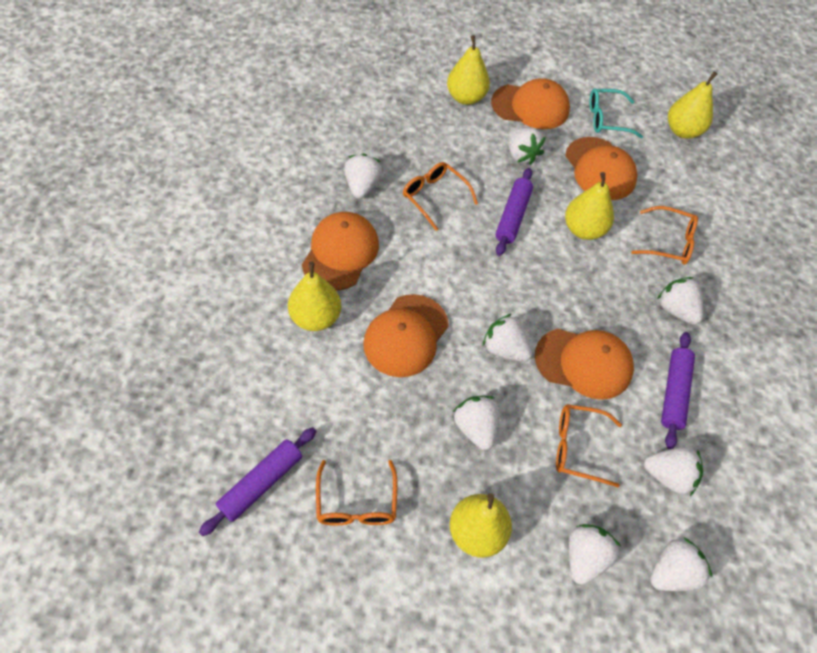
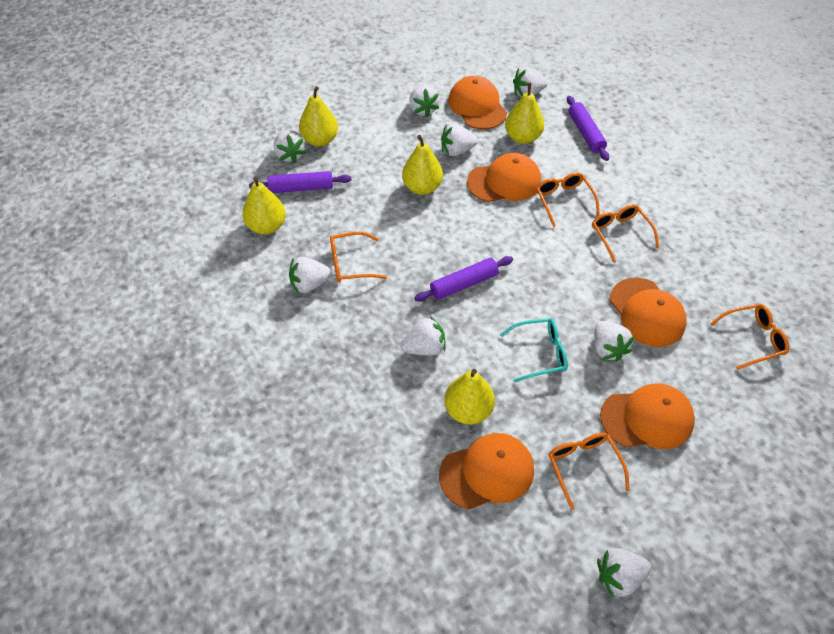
orange glasses: 4 -> 5

